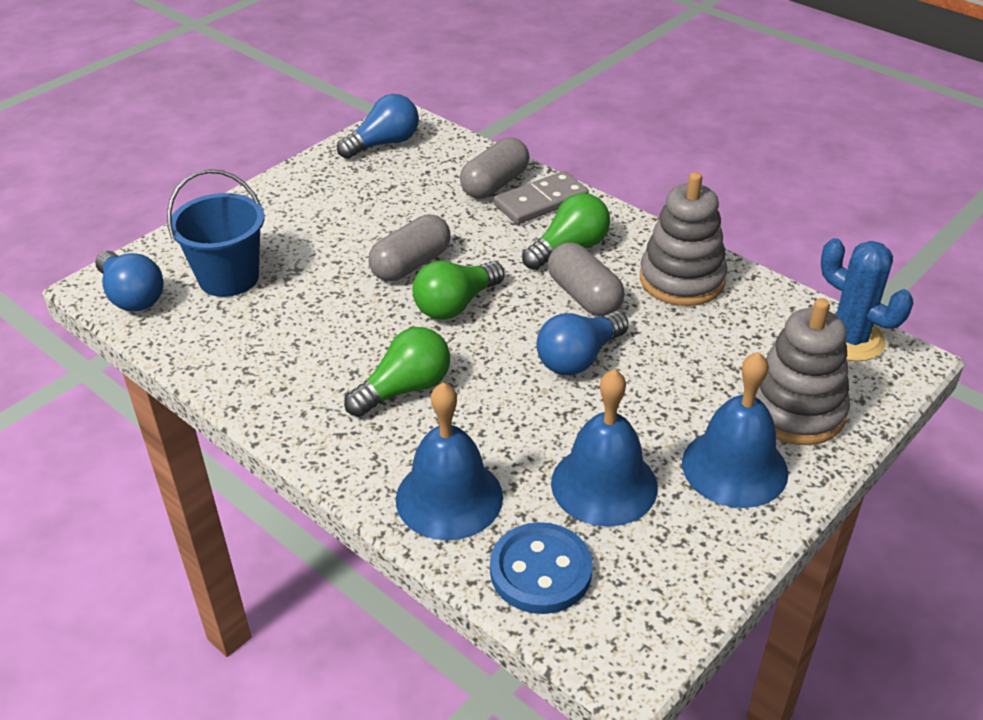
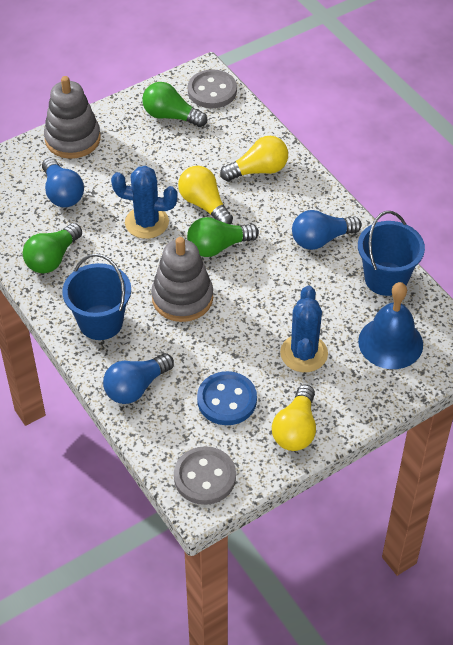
blue bell: 3 -> 1
blue bucket: 1 -> 2
blue cactus: 1 -> 2
grey button: 0 -> 2
grey capsule: 3 -> 0
grey domino: 1 -> 0
yellow light bulb: 0 -> 3

